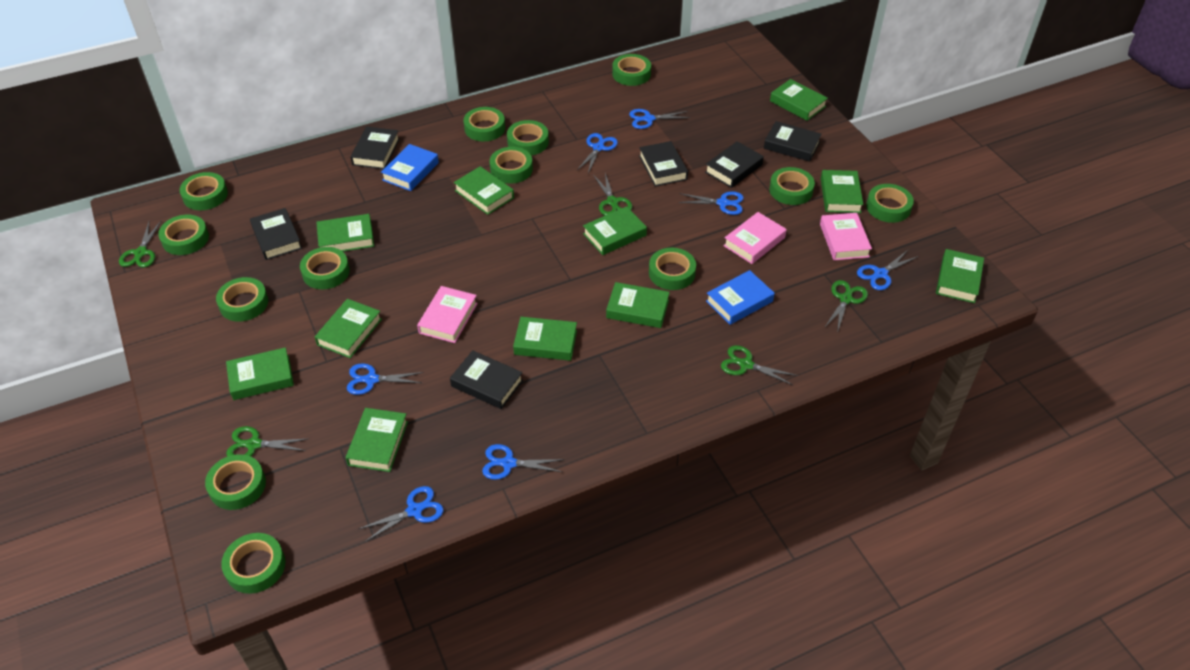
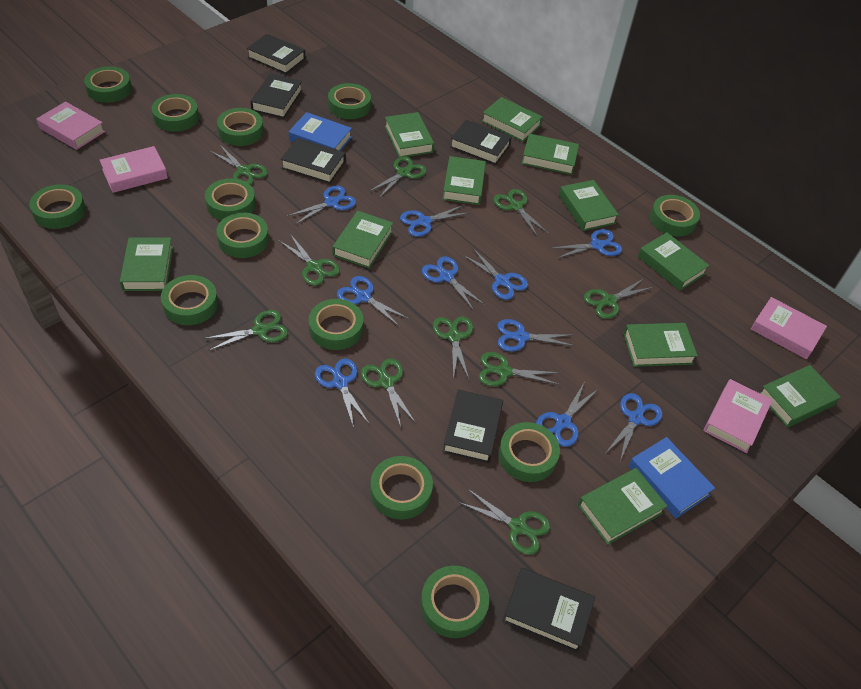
blue scissors: 7 -> 10
green scissors: 5 -> 10
pink book: 3 -> 4

